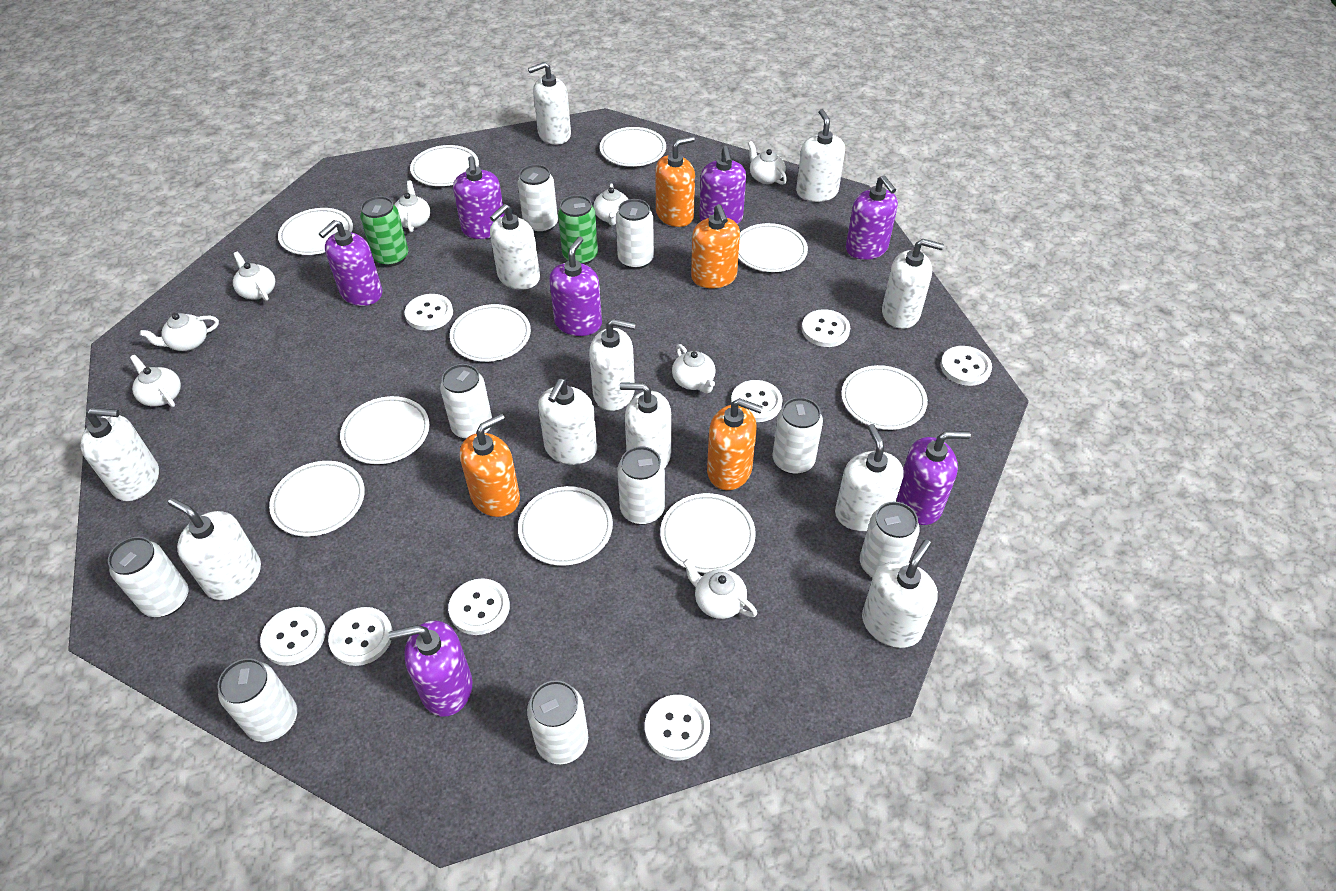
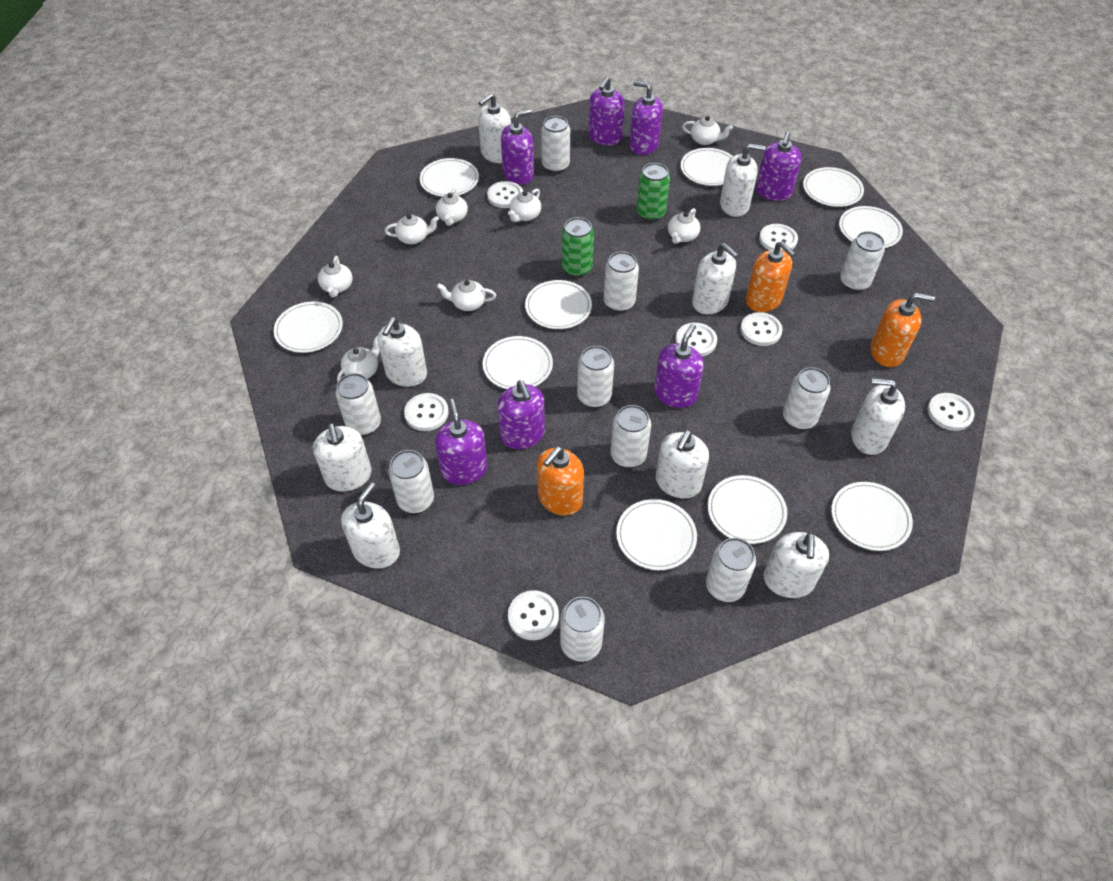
orange soap dispenser: 4 -> 3
white button: 8 -> 7
white can: 9 -> 10
white soap dispenser: 11 -> 9

